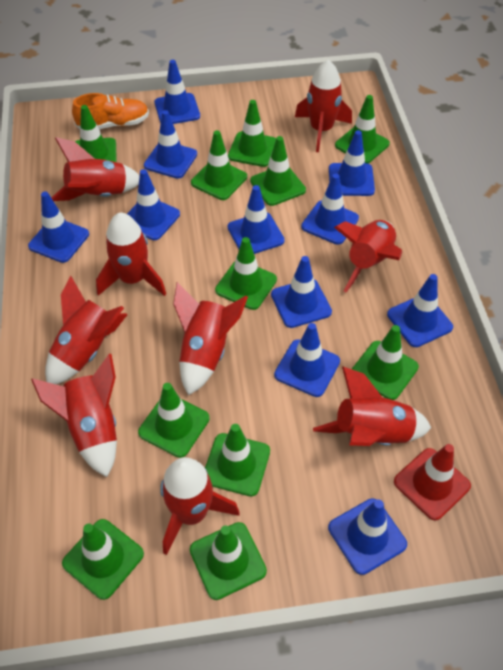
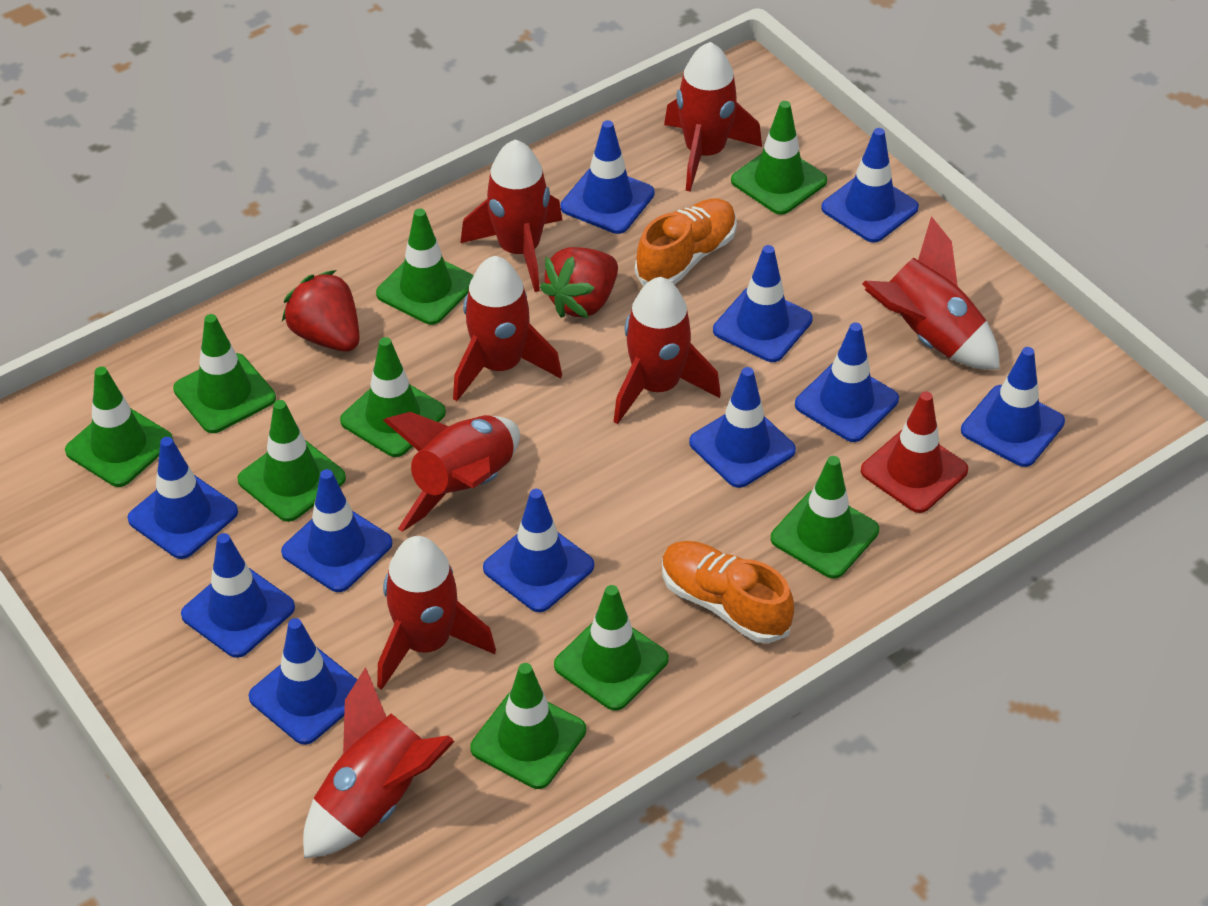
green traffic cone: 11 -> 9
orange shoe: 1 -> 2
red rocket: 9 -> 8
red strawberry: 0 -> 2

